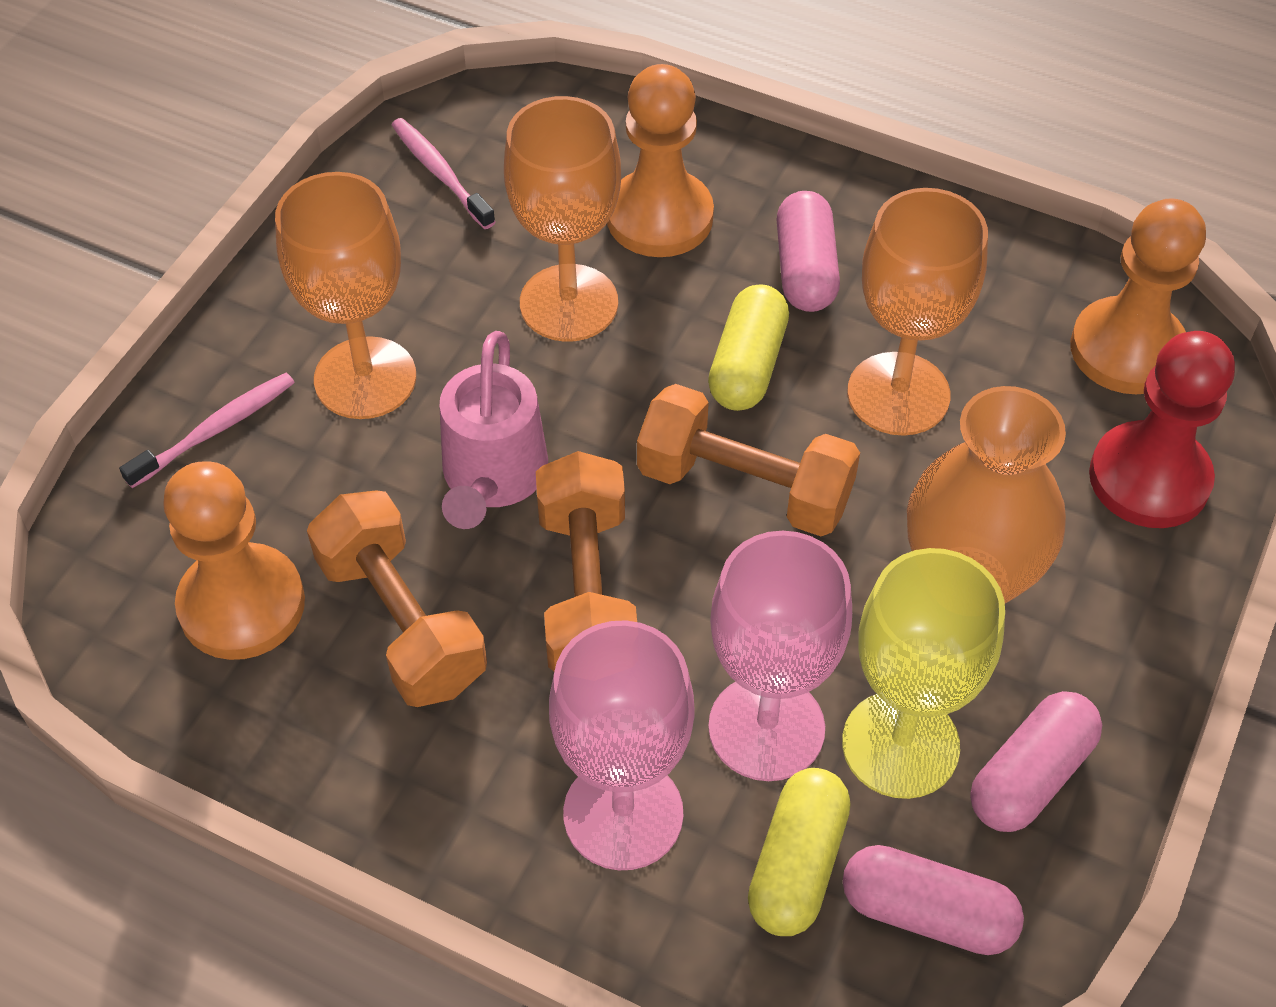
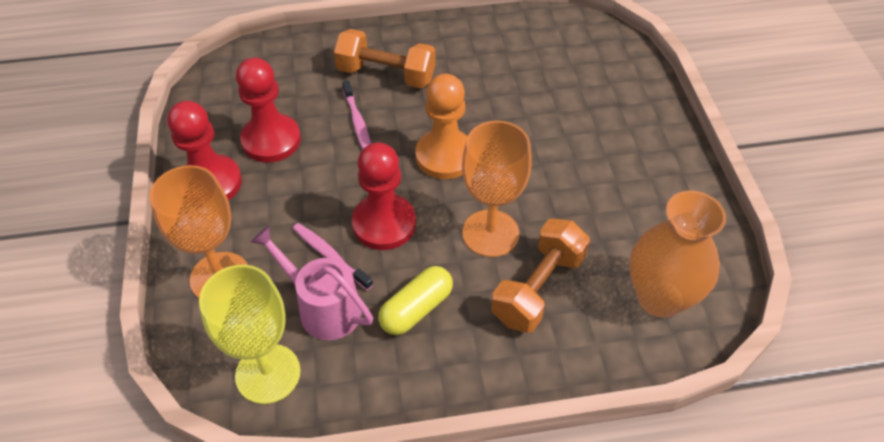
orange dumbbell: 3 -> 2
orange goblet: 3 -> 2
orange pawn: 3 -> 1
pink capsule: 3 -> 0
pink goblet: 2 -> 0
red pawn: 1 -> 3
yellow capsule: 2 -> 1

